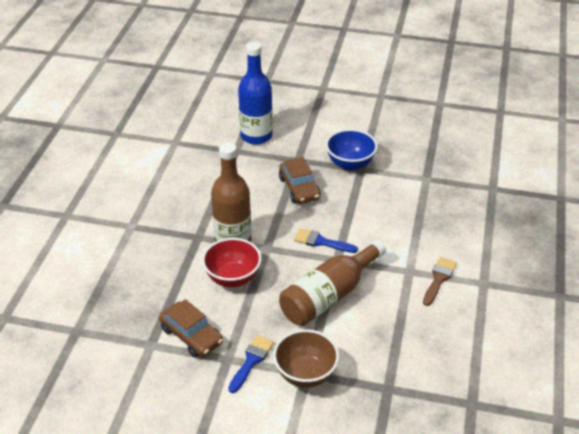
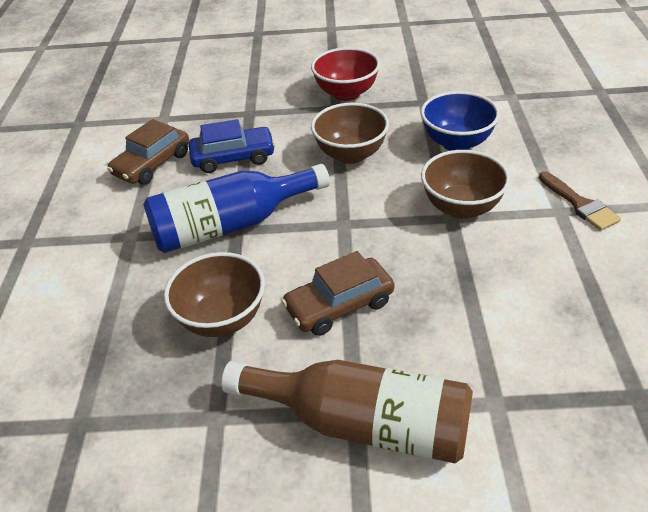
blue brush: 2 -> 0
blue car: 0 -> 1
brown bottle: 2 -> 1
brown bowl: 1 -> 3

